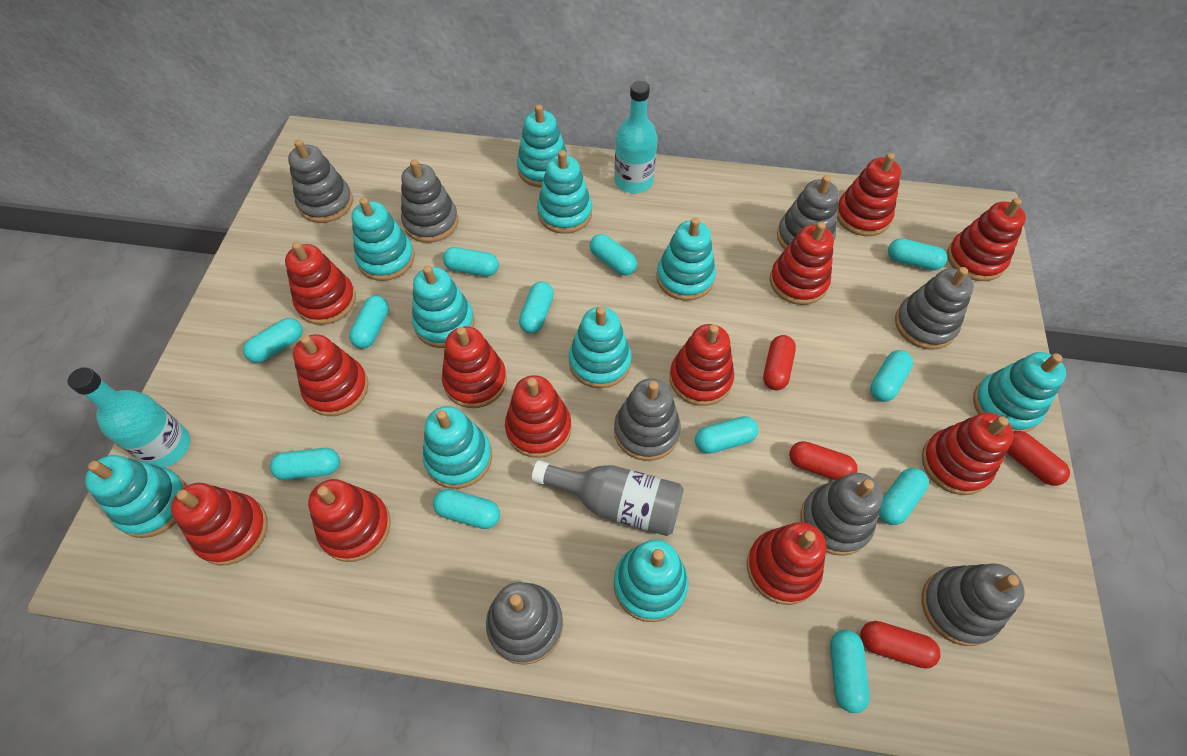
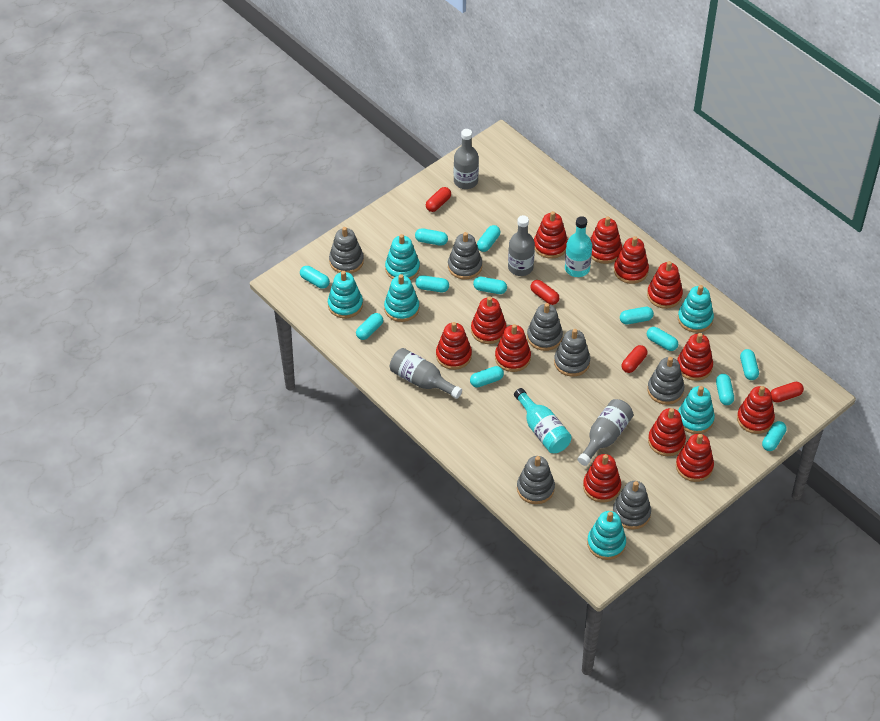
grey bottle: 1 -> 4
grey stacking toy: 8 -> 7
turquoise stacking toy: 10 -> 6

